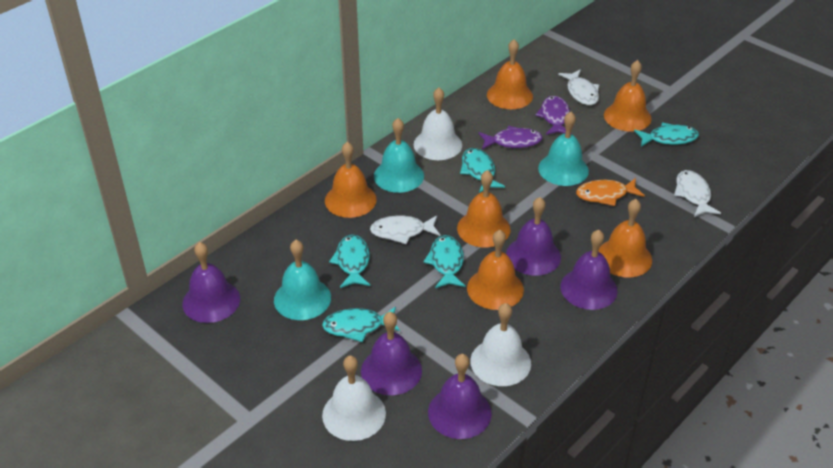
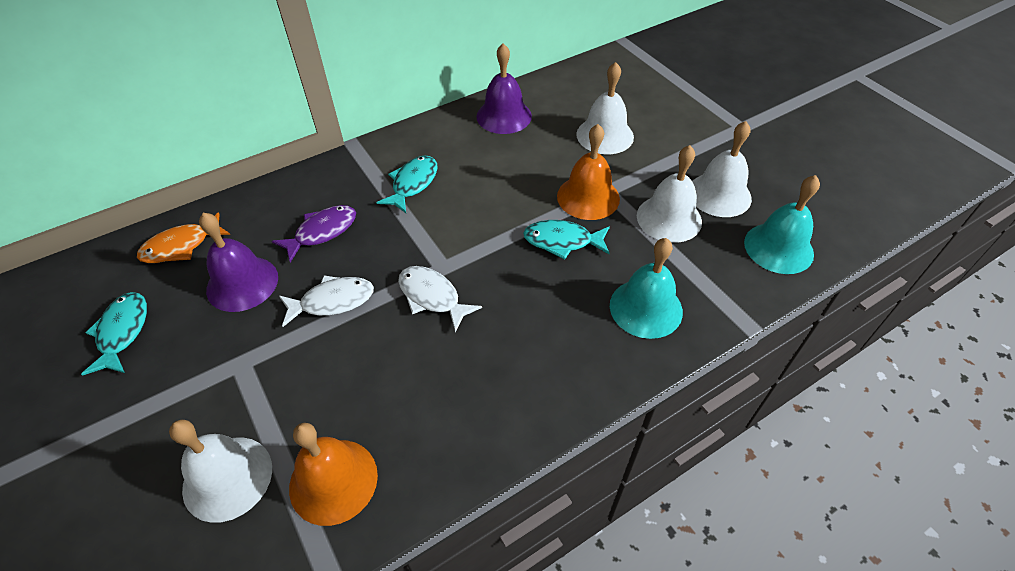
orange bell: 6 -> 2
purple bell: 5 -> 2
purple fish: 2 -> 1
turquoise bell: 3 -> 2
turquoise fish: 5 -> 3
white bell: 3 -> 4
white fish: 3 -> 2

